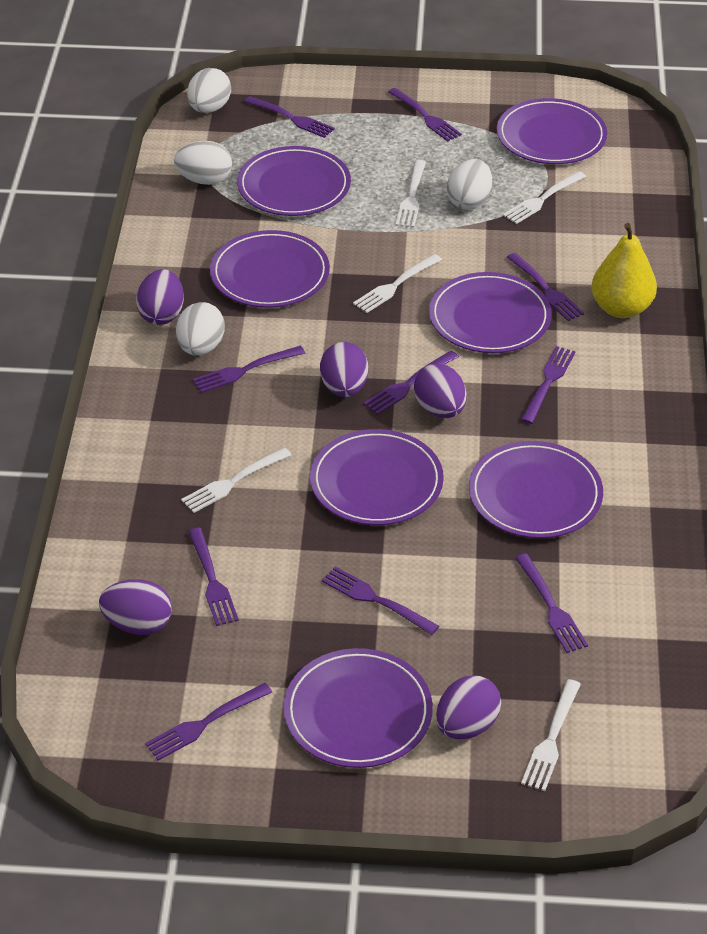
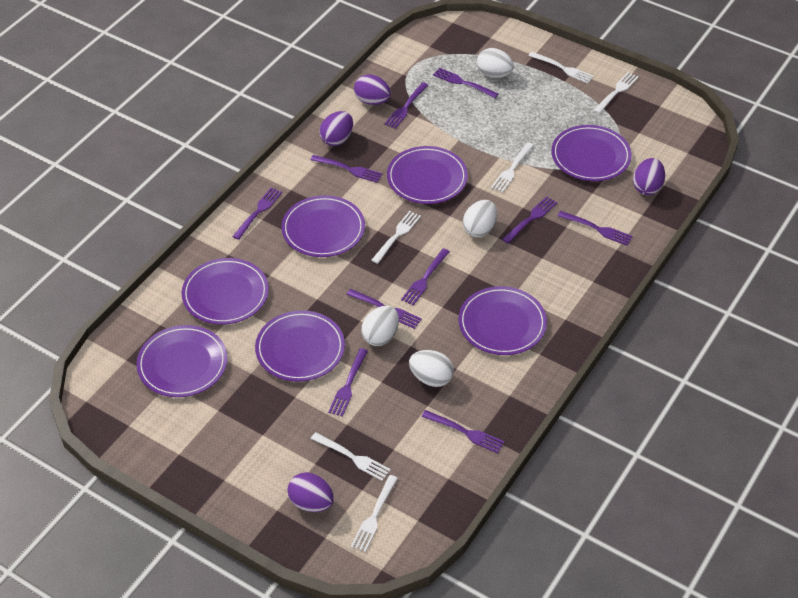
purple egg: 5 -> 4
white fork: 5 -> 6
yellow pear: 1 -> 0

